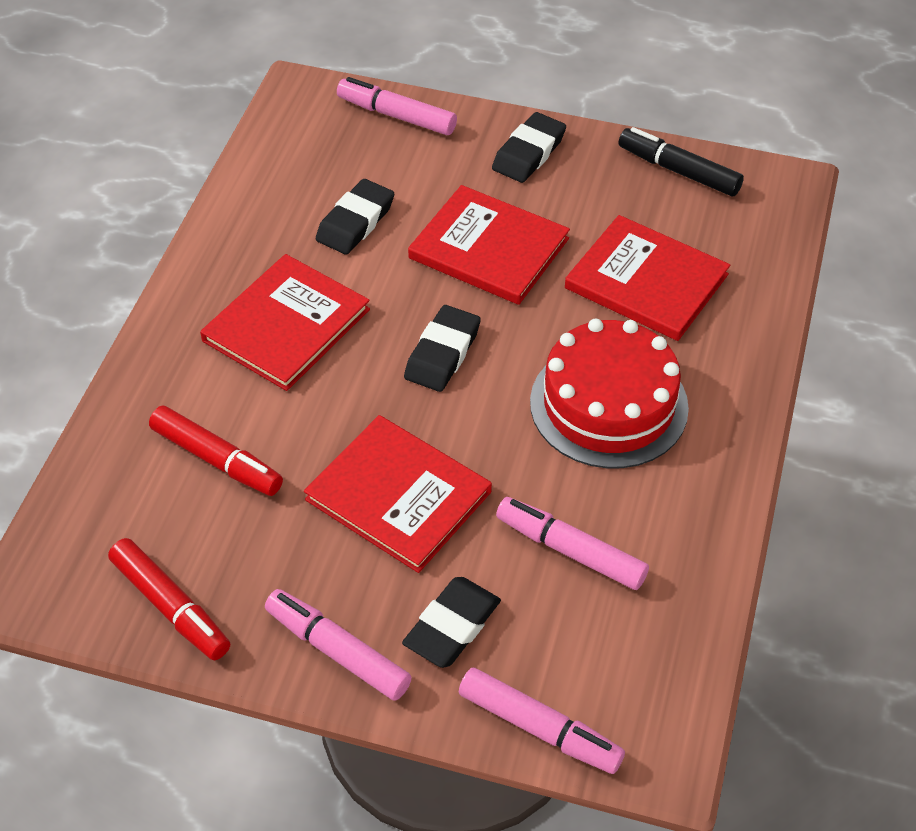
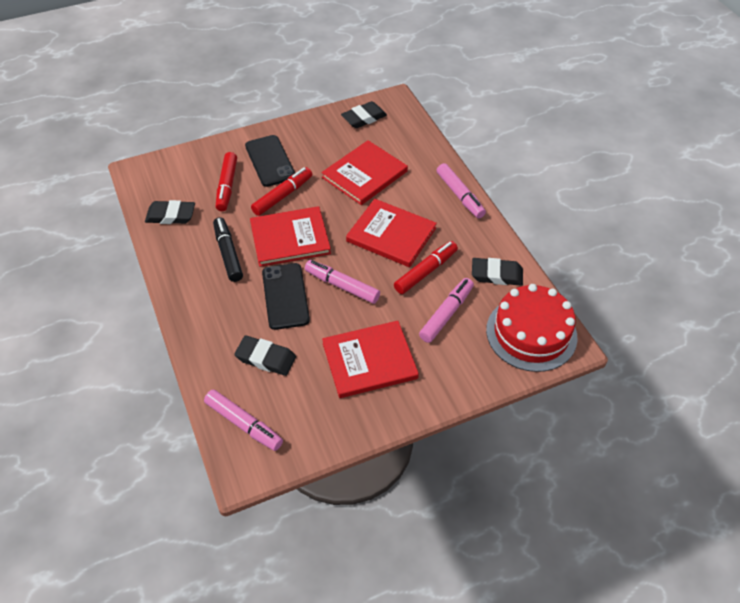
black phone: 0 -> 2
red marker: 2 -> 3

